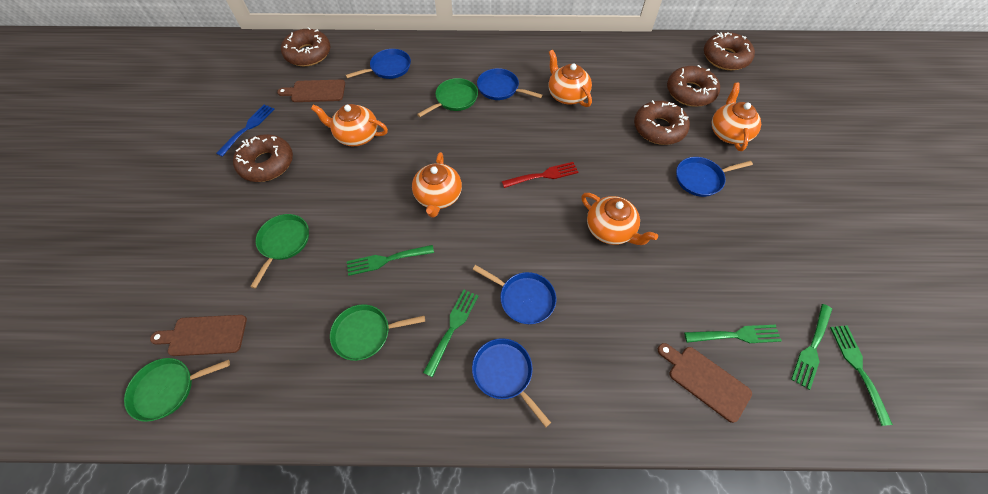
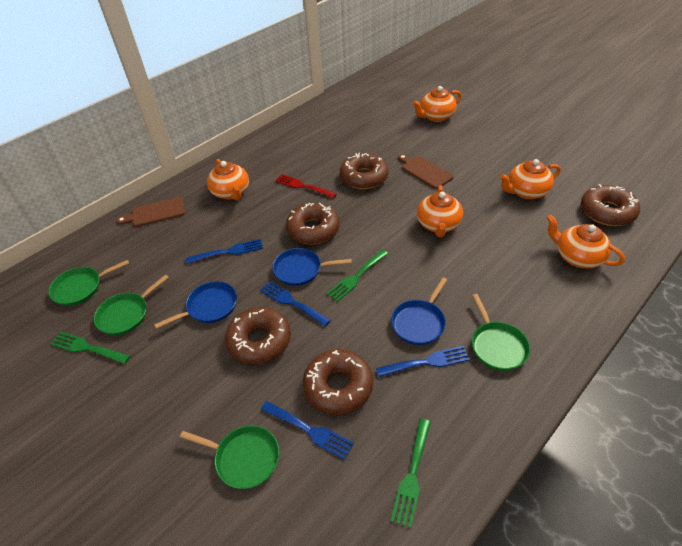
blue fork: 1 -> 4
blue pan: 5 -> 3
brown cutting board: 3 -> 2
green fork: 5 -> 3

